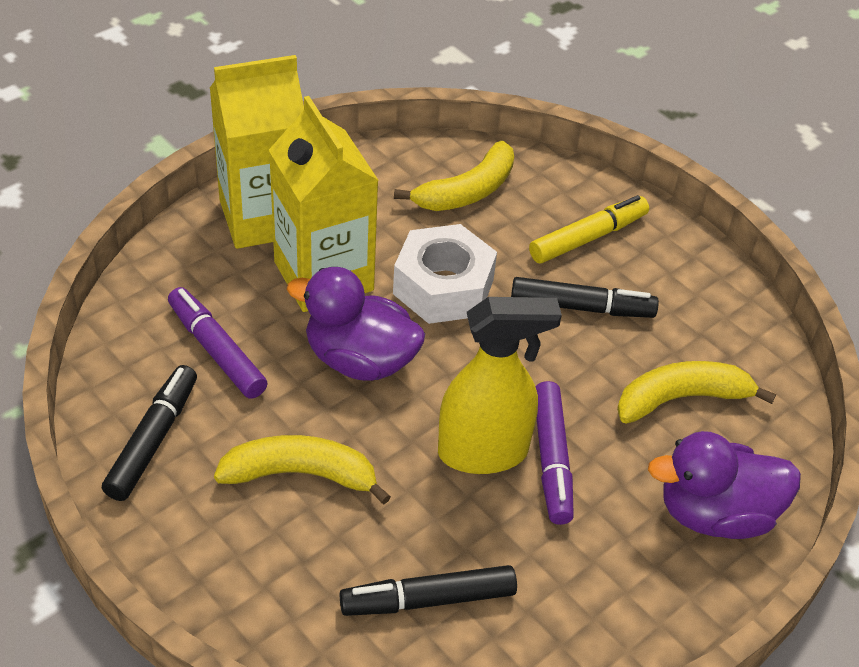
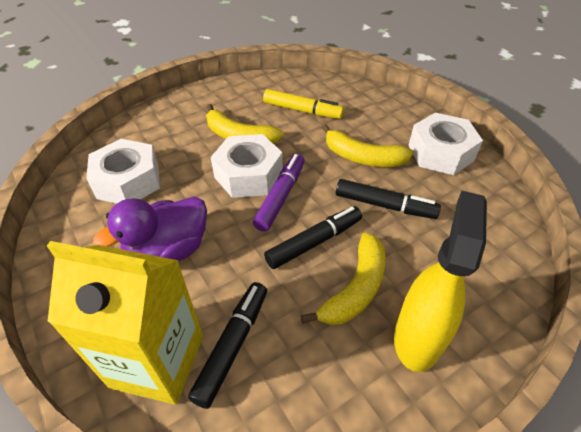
purple duck: 2 -> 1
purple marker: 2 -> 1
white nut: 1 -> 3
yellow carton: 2 -> 1

